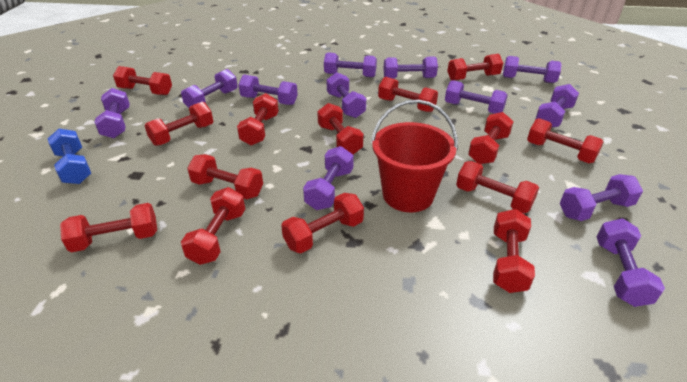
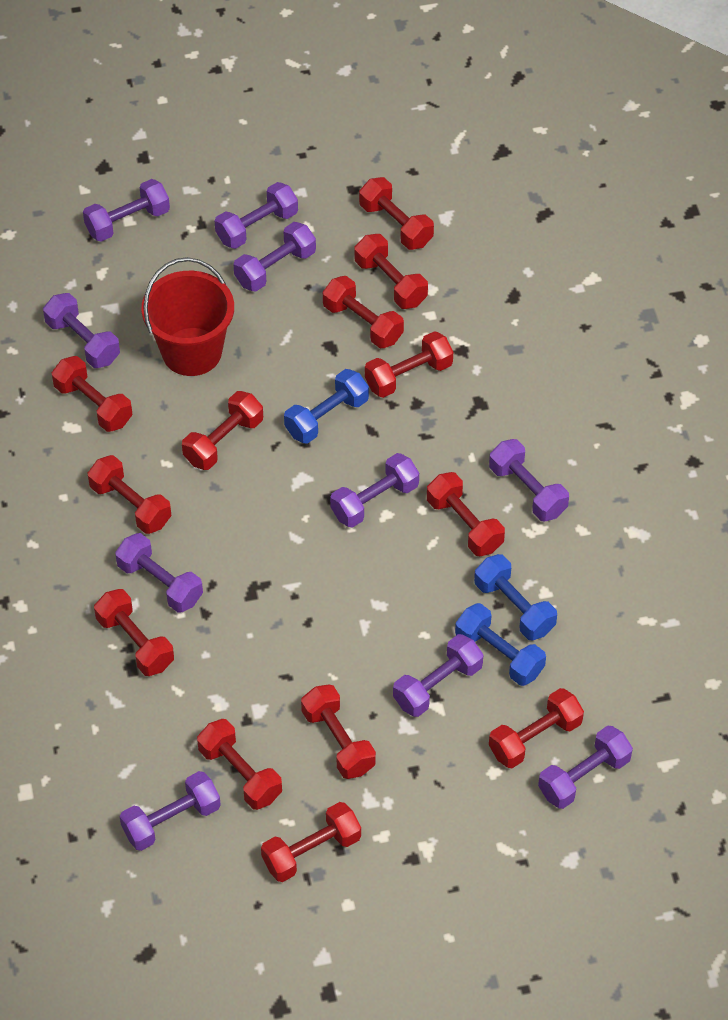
blue dumbbell: 1 -> 3
purple dumbbell: 12 -> 10
red dumbbell: 14 -> 13

